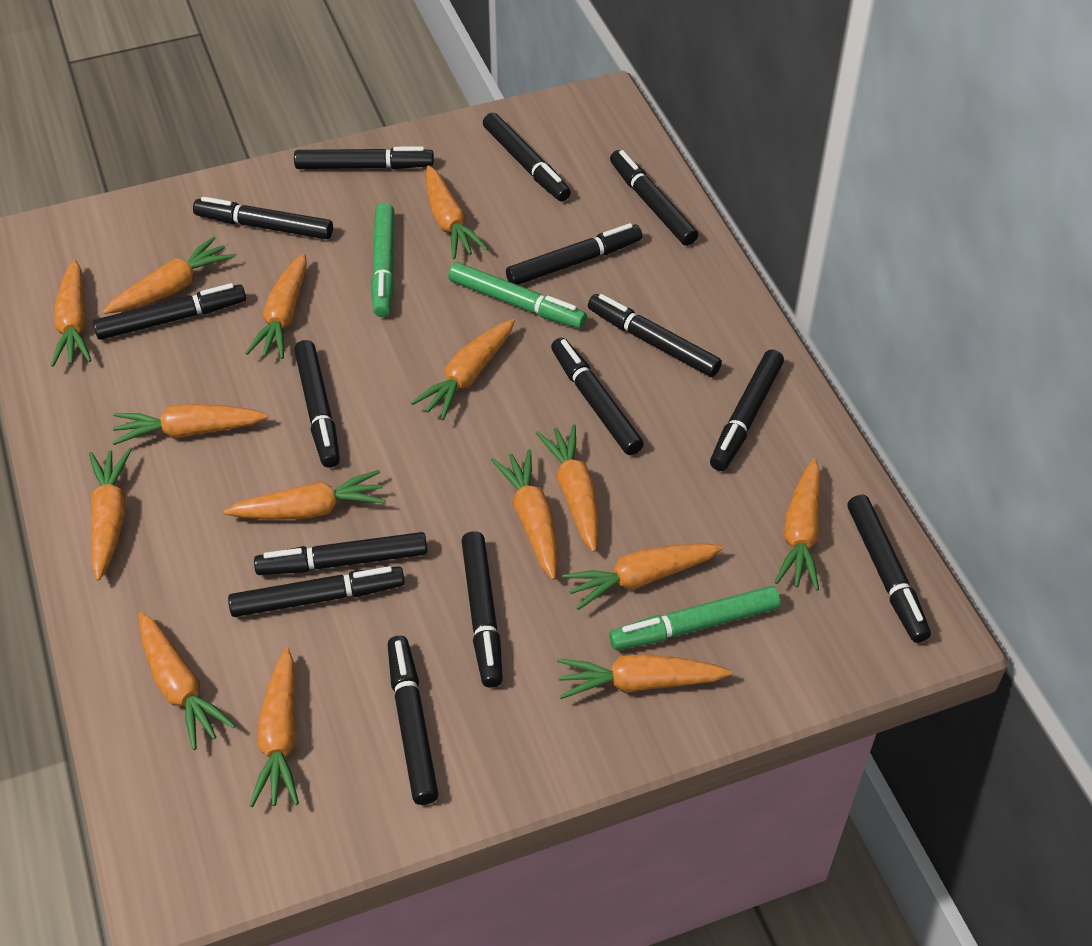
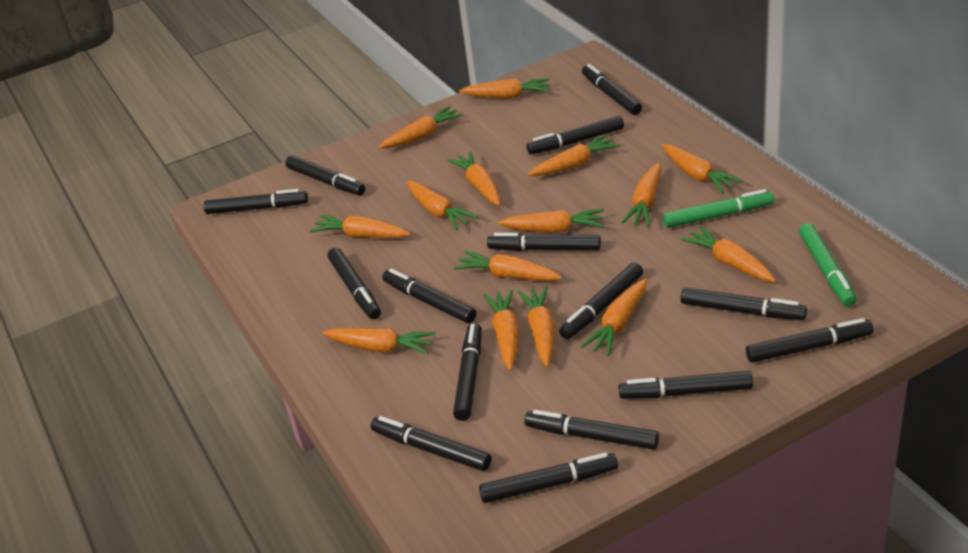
green marker: 3 -> 2

